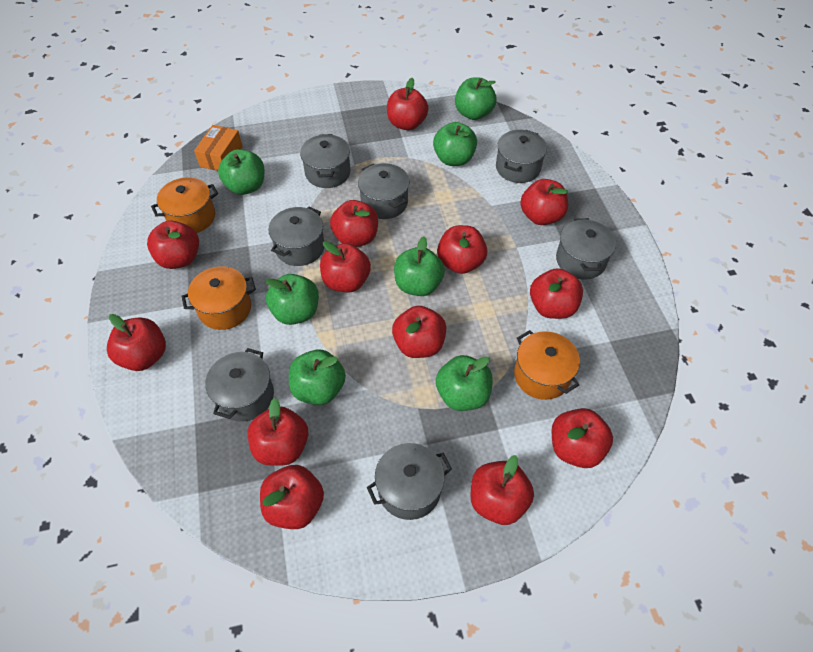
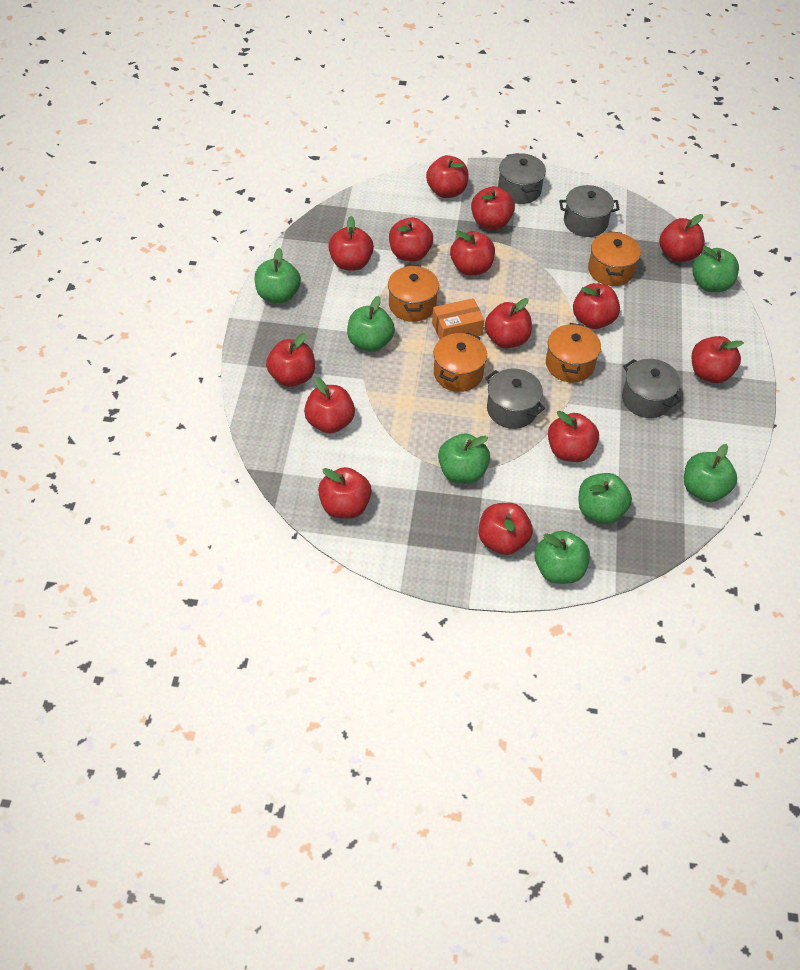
grey pot: 7 -> 4
orange pot: 3 -> 4
red apple: 13 -> 14

